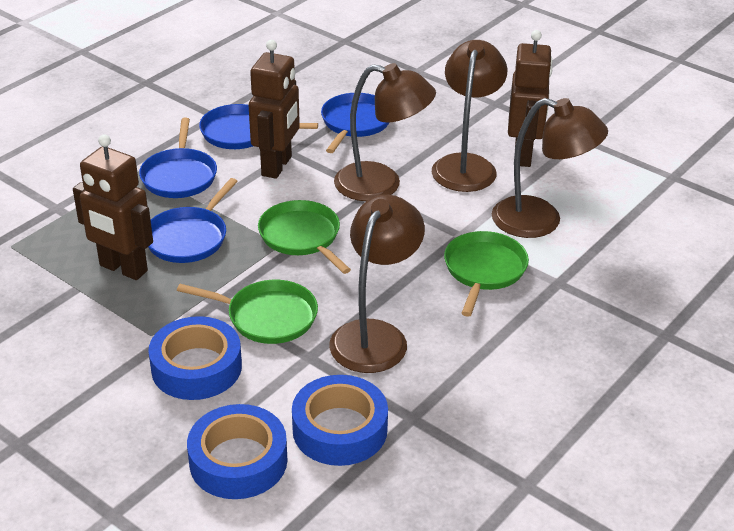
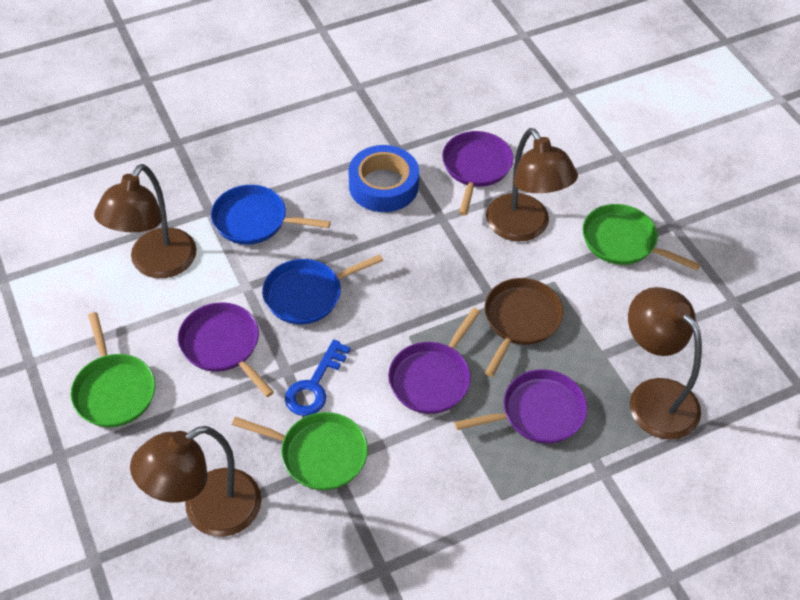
blue key: 0 -> 1
blue pan: 4 -> 2
blue tape: 3 -> 1
brown pan: 0 -> 1
brown robot: 3 -> 0
purple pan: 0 -> 4

